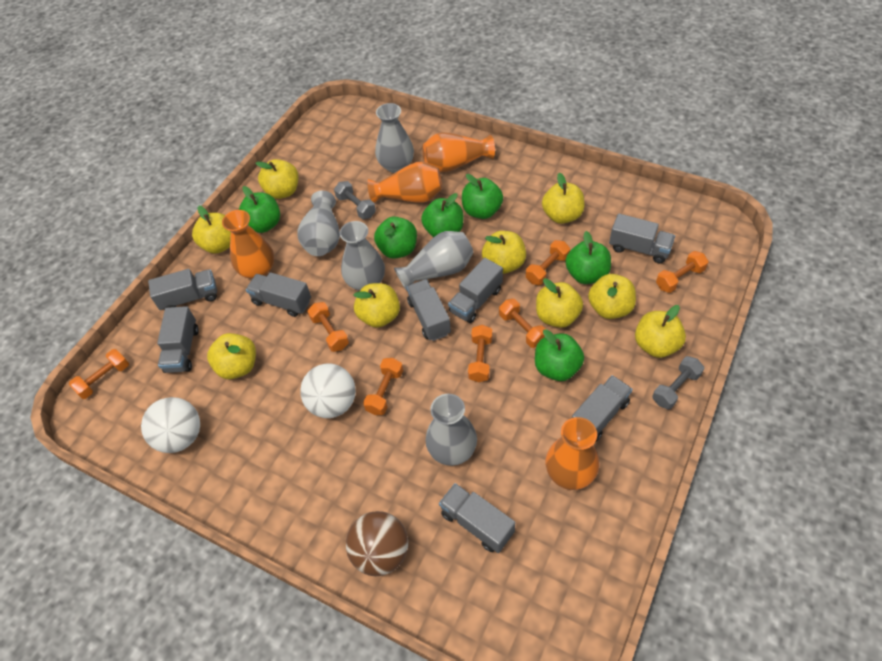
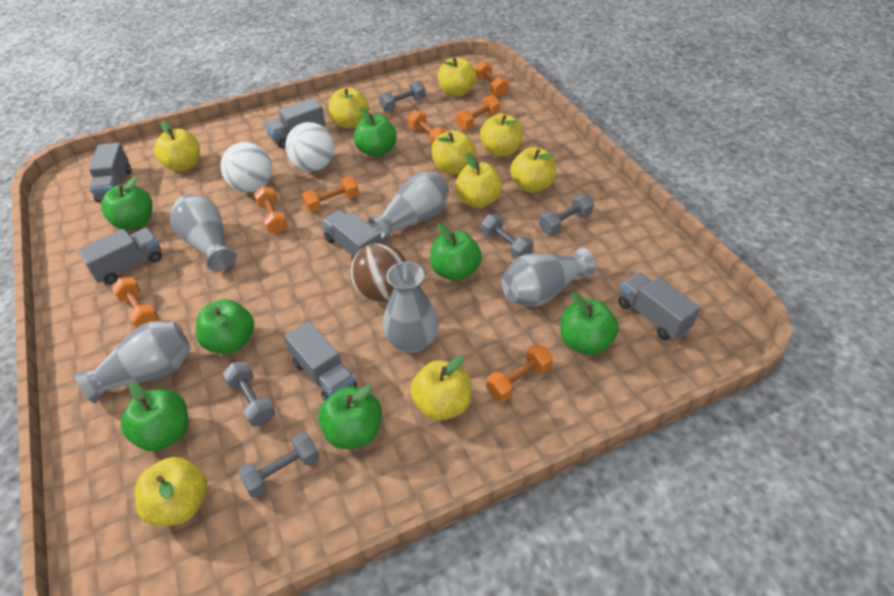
green apple: 6 -> 7
grey dumbbell: 2 -> 5
grey truck: 8 -> 6
orange vase: 4 -> 0

